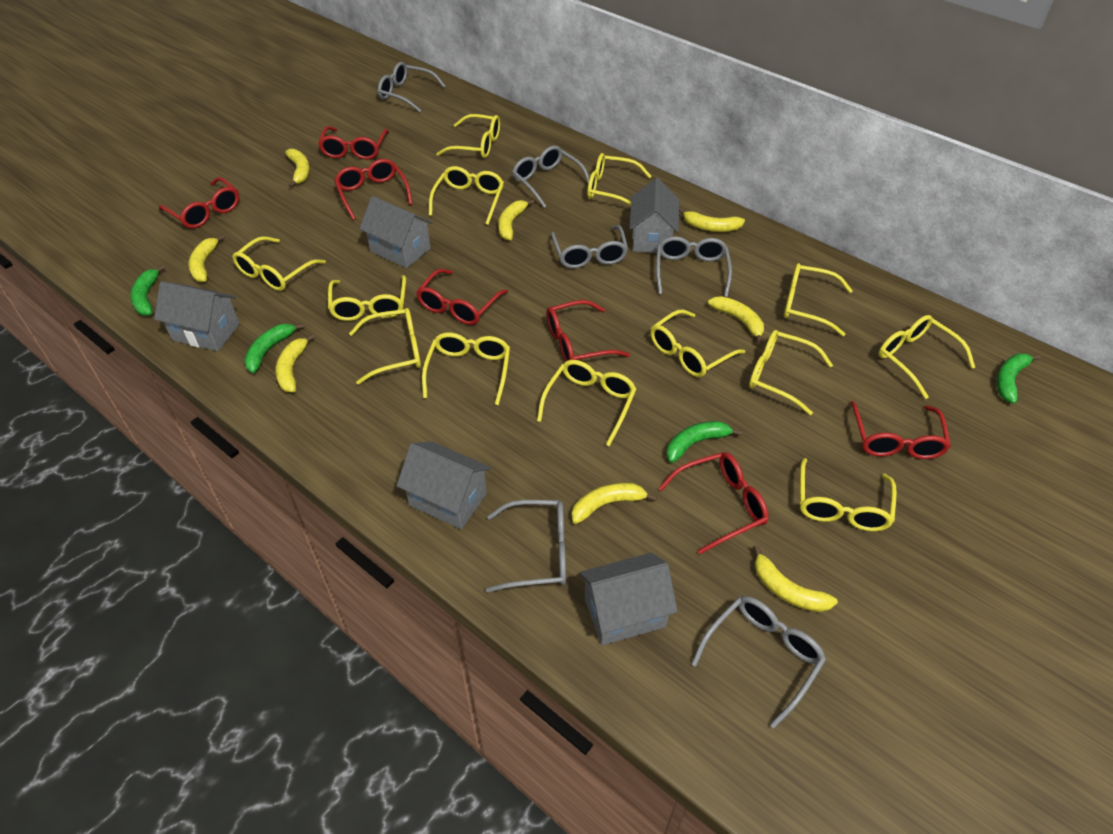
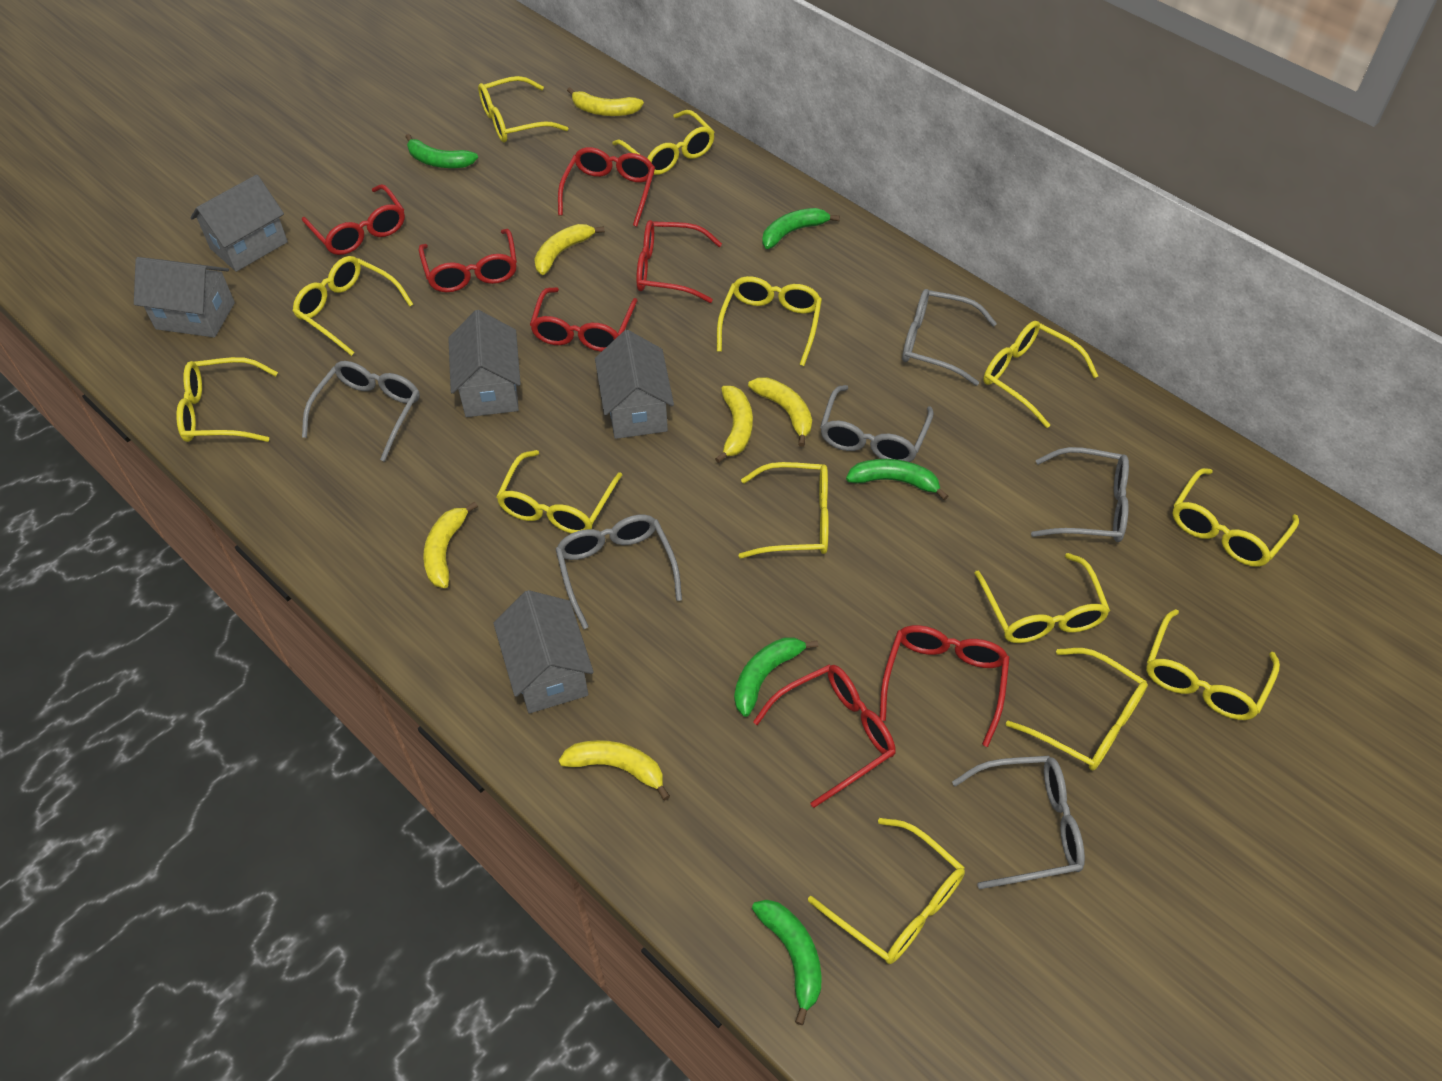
green banana: 4 -> 5
yellow banana: 8 -> 6

